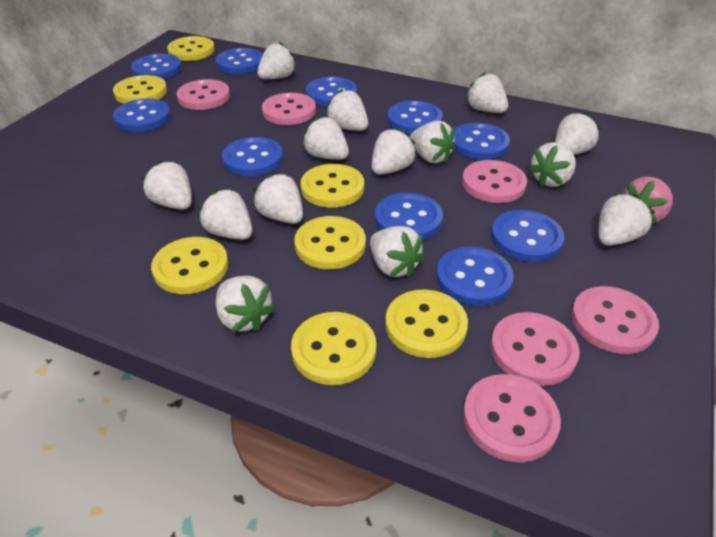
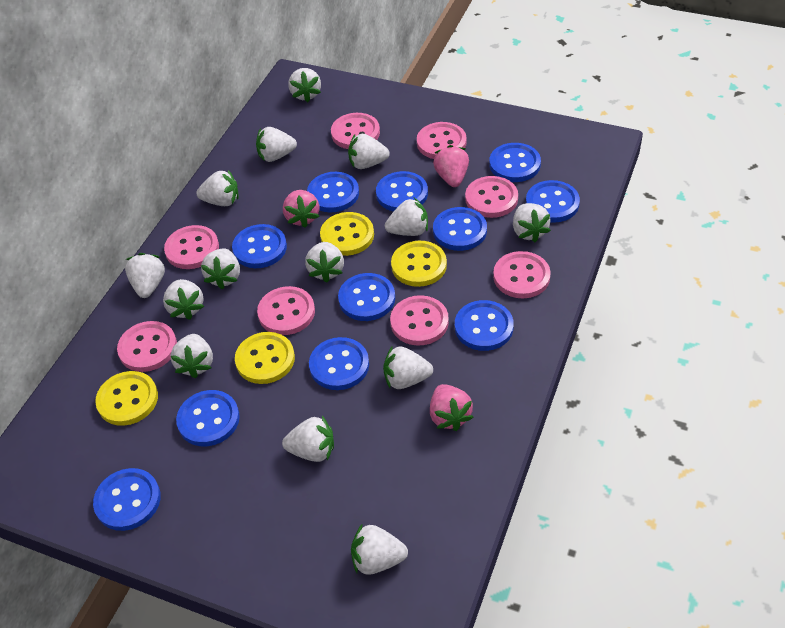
blue button: 10 -> 11
pink button: 6 -> 8
pink strawberry: 1 -> 3
yellow button: 7 -> 4

